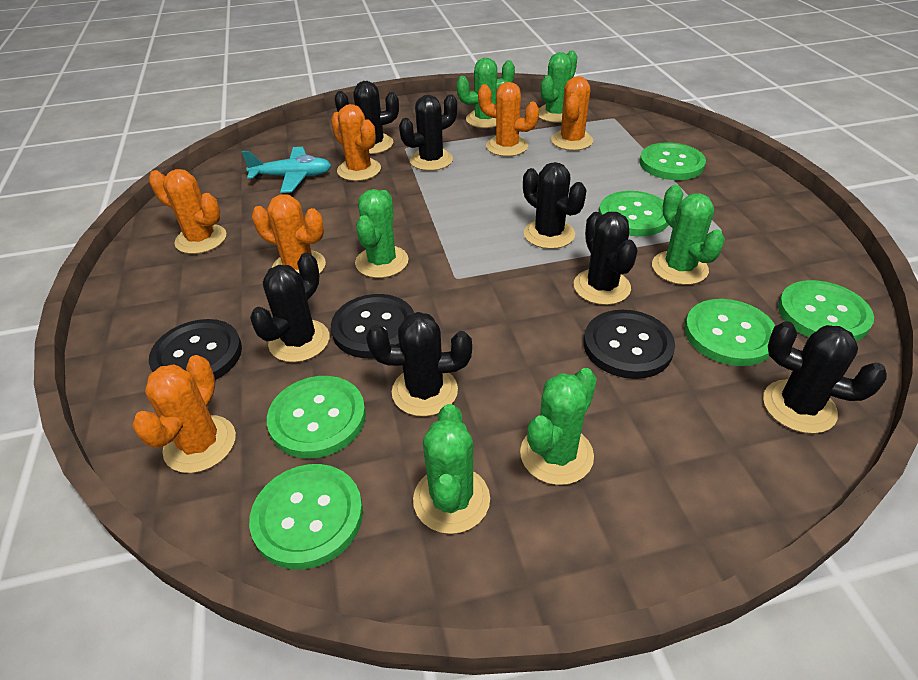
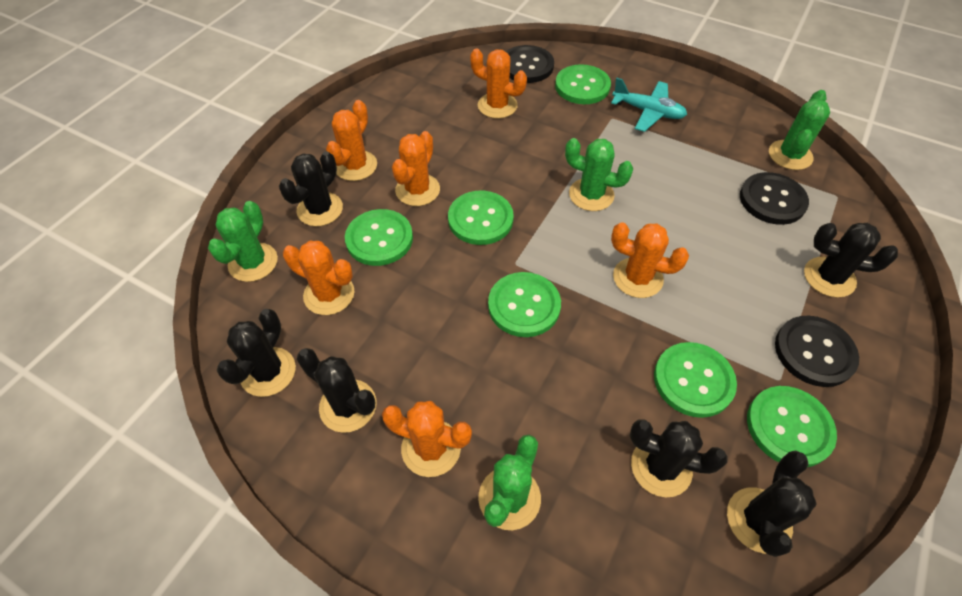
black cactus: 7 -> 6
green cactus: 6 -> 4

